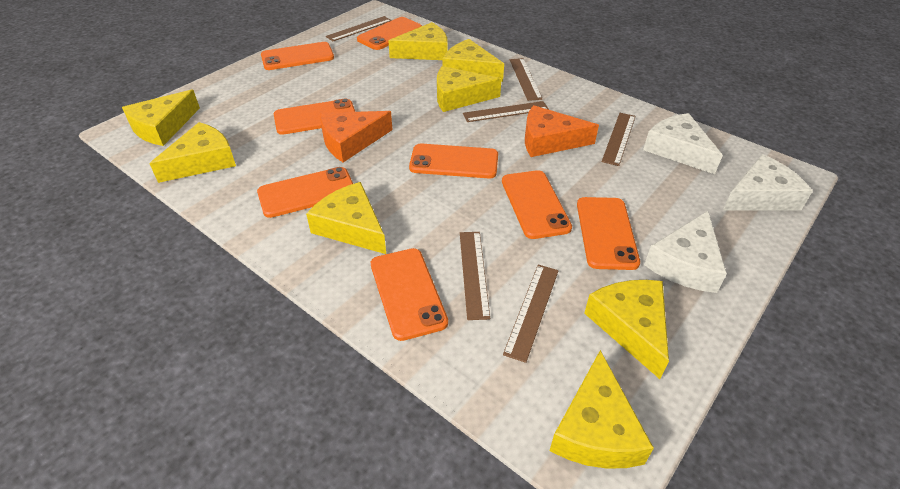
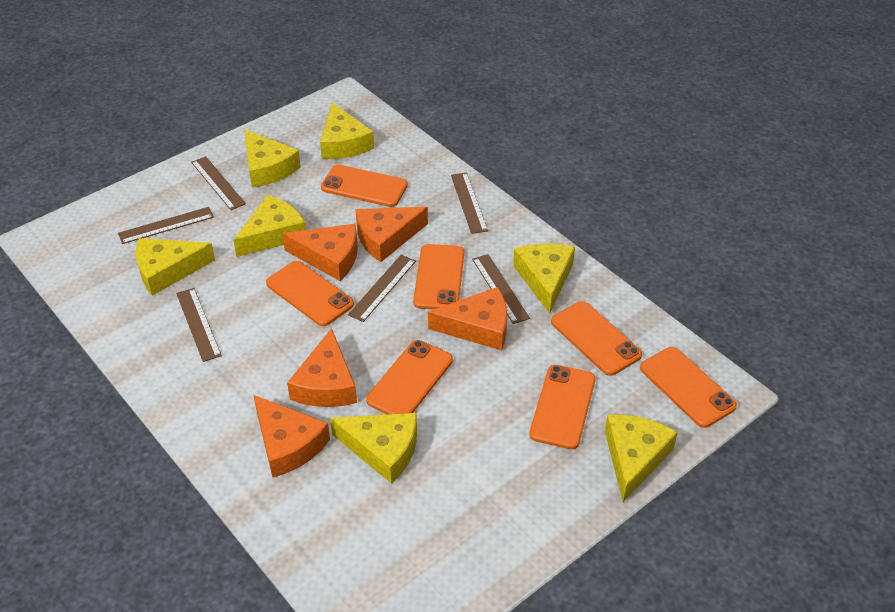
orange cheese: 2 -> 5
orange phone: 8 -> 7
white cheese: 3 -> 0
yellow cheese: 8 -> 7

